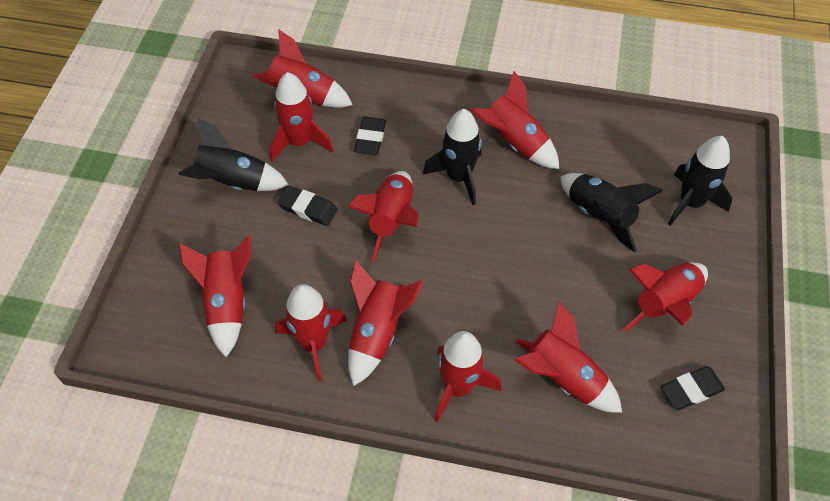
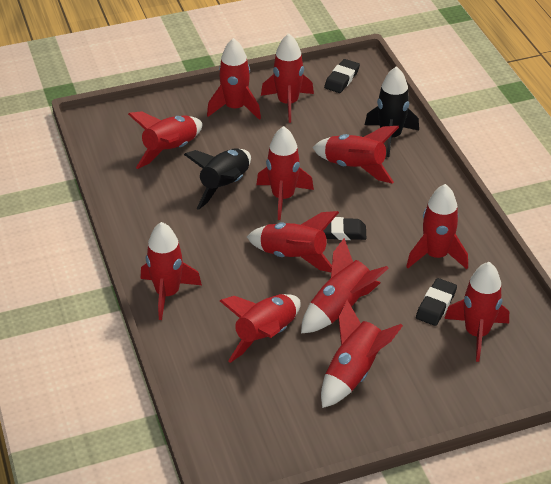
black rocket: 4 -> 2
red rocket: 10 -> 12

